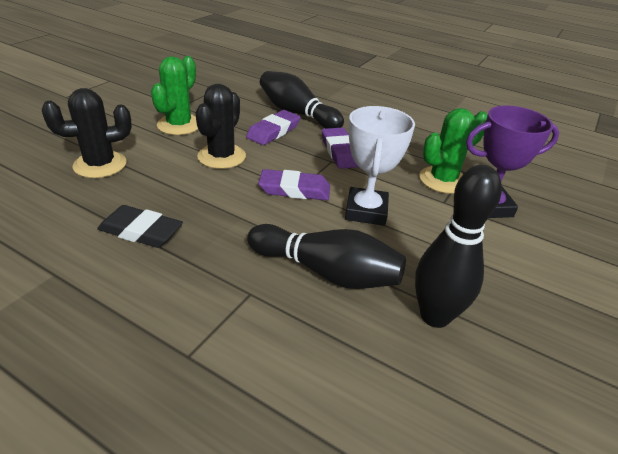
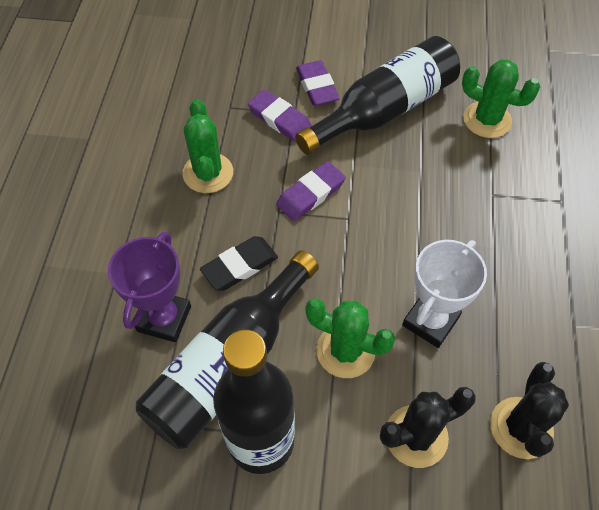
black bottle: 0 -> 3
black bowling pin: 3 -> 0
green cactus: 2 -> 3

